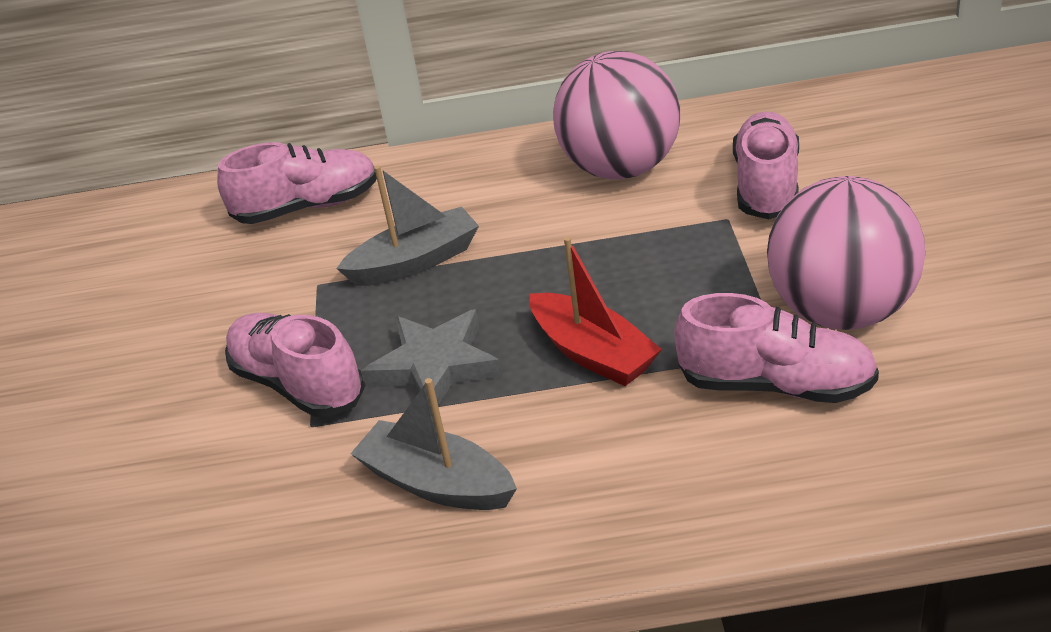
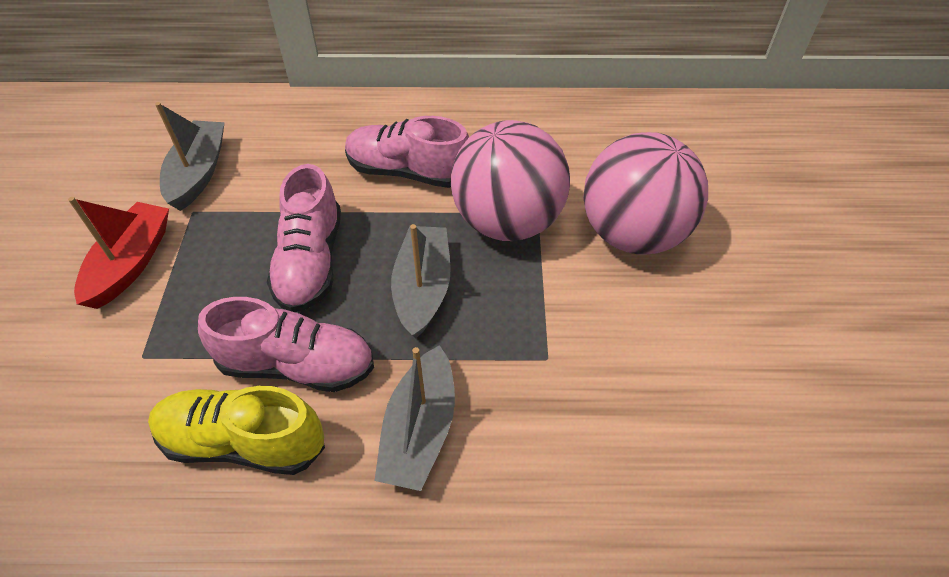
grey boat: 2 -> 3
grey star: 1 -> 0
pink shoe: 4 -> 3
yellow shoe: 0 -> 1

